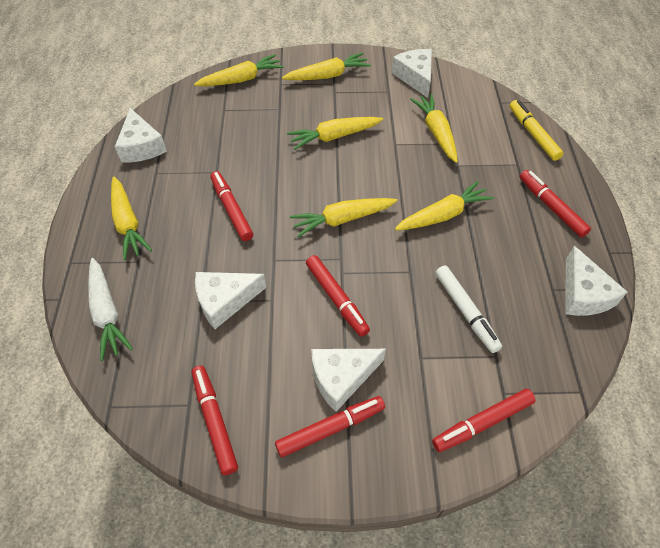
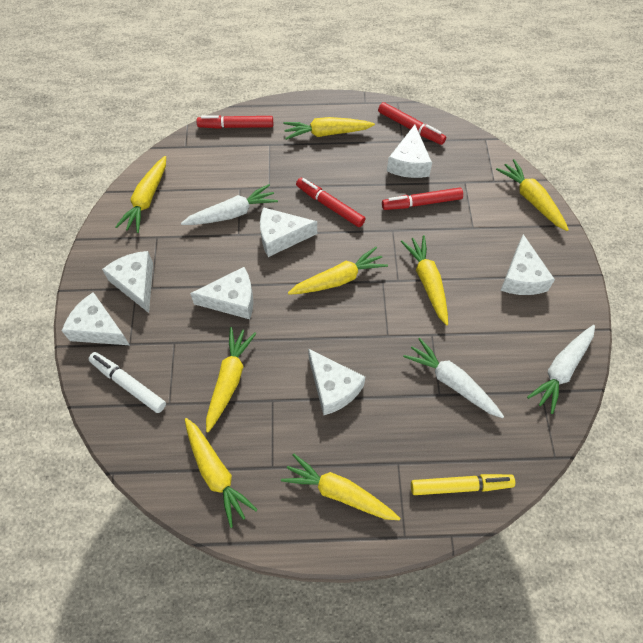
red marker: 6 -> 4
white carrot: 1 -> 3
white cheese: 5 -> 7
yellow carrot: 7 -> 8

